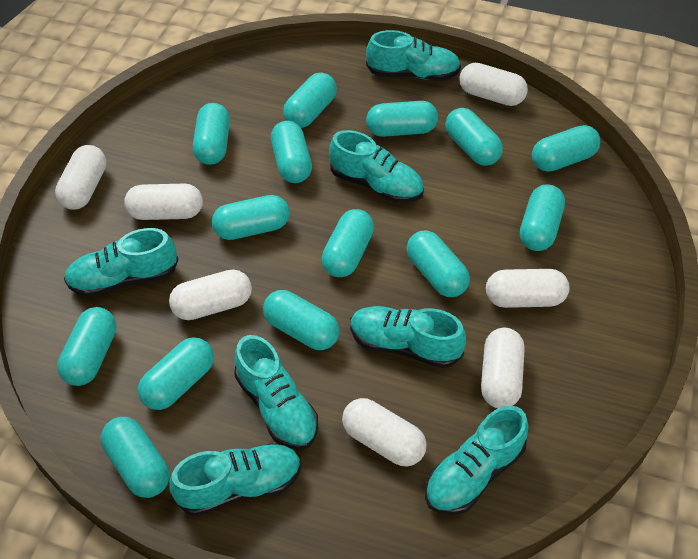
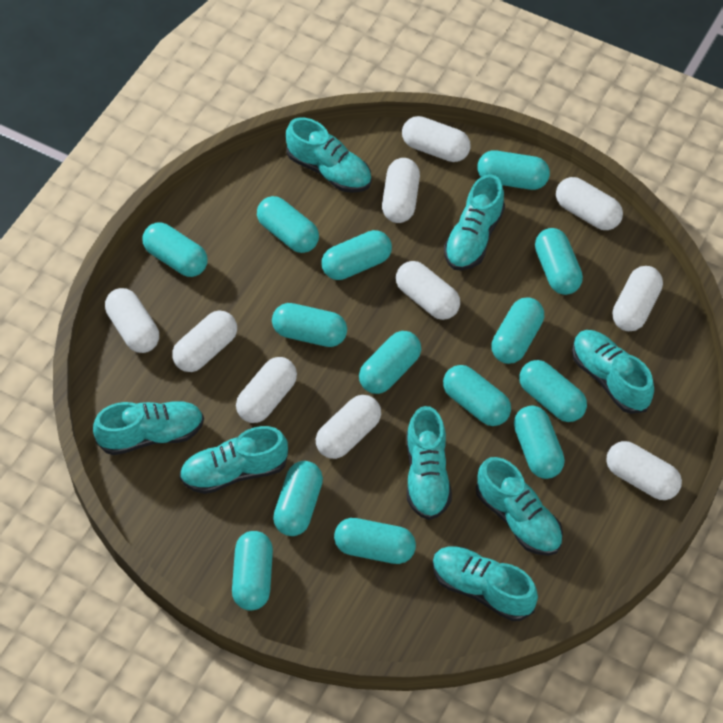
turquoise shoe: 7 -> 8
white capsule: 7 -> 10

